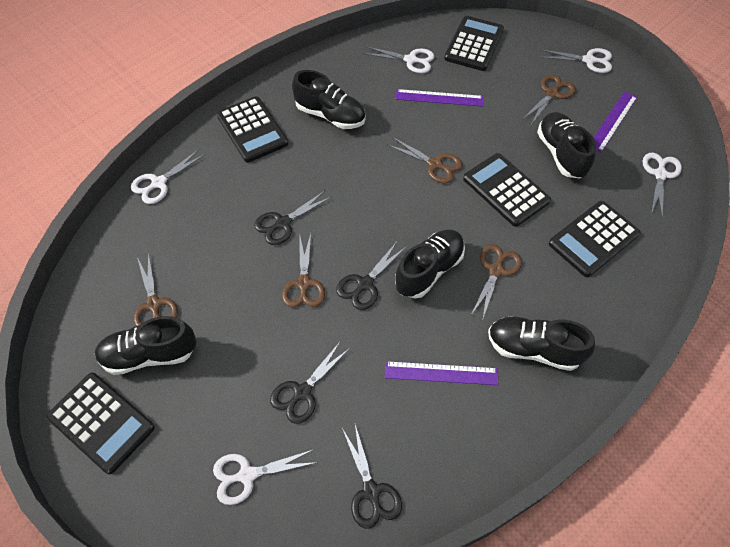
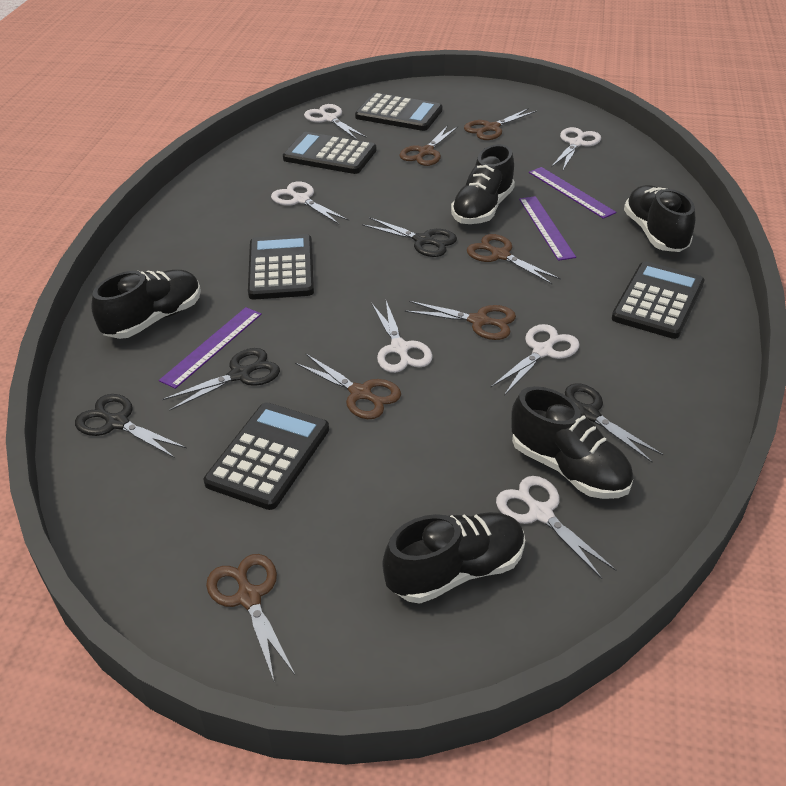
brown scissors: 5 -> 6
white scissors: 5 -> 6

